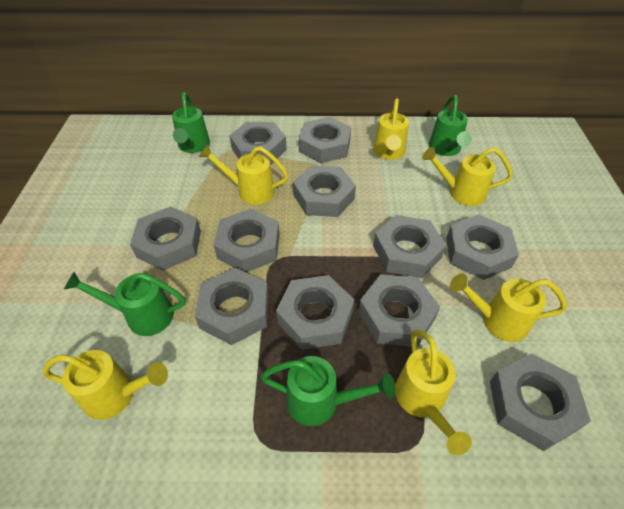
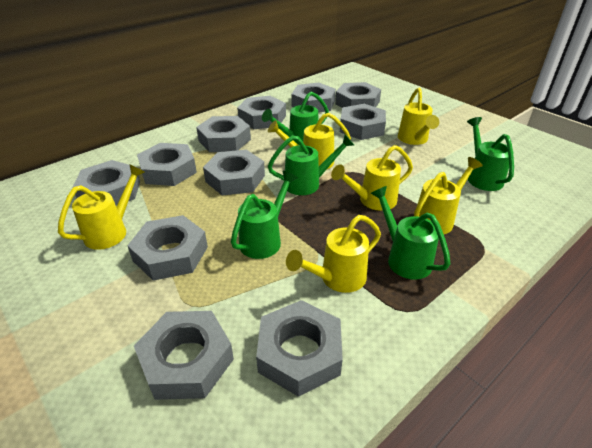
green watering can: 4 -> 5

